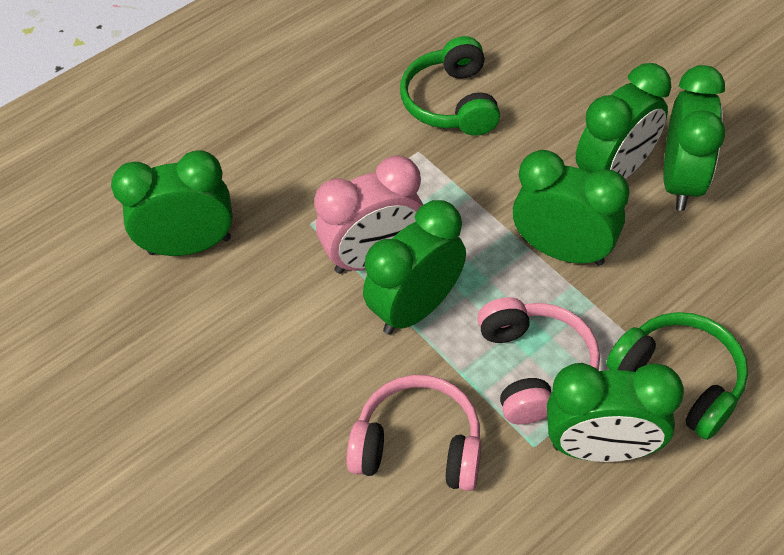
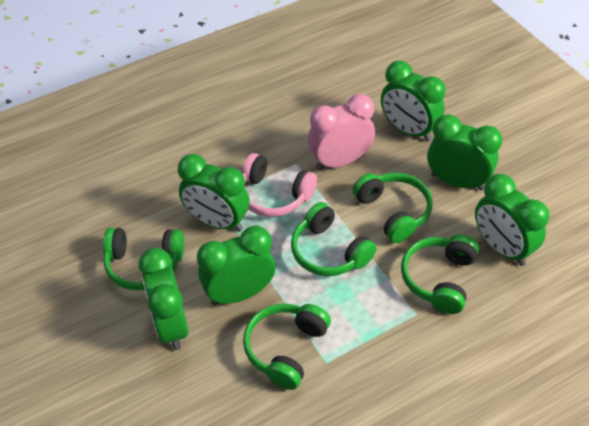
green headphones: 2 -> 5
pink headphones: 2 -> 1

